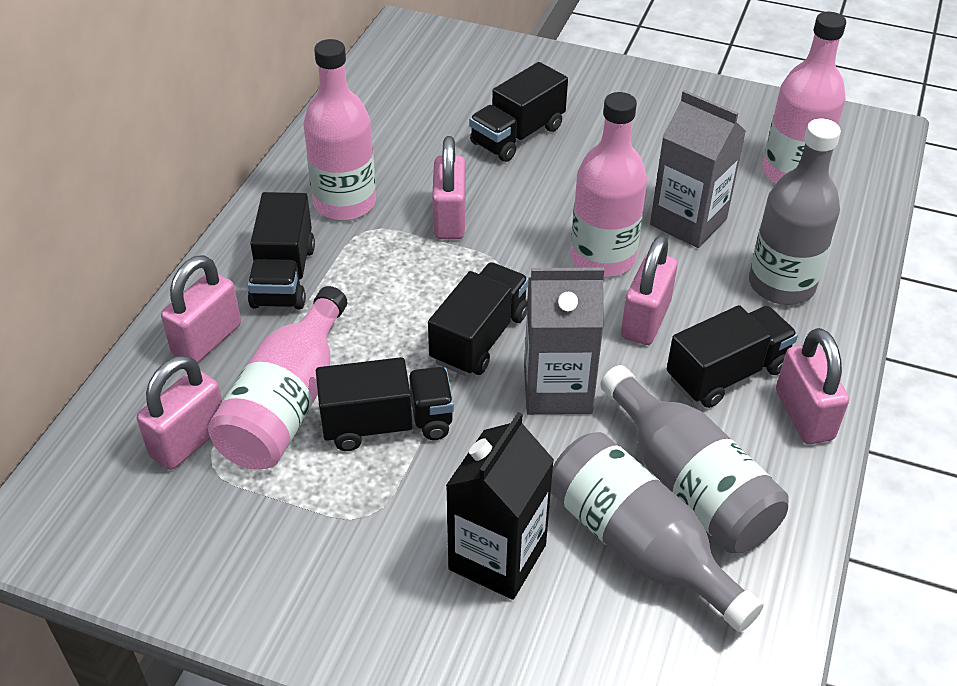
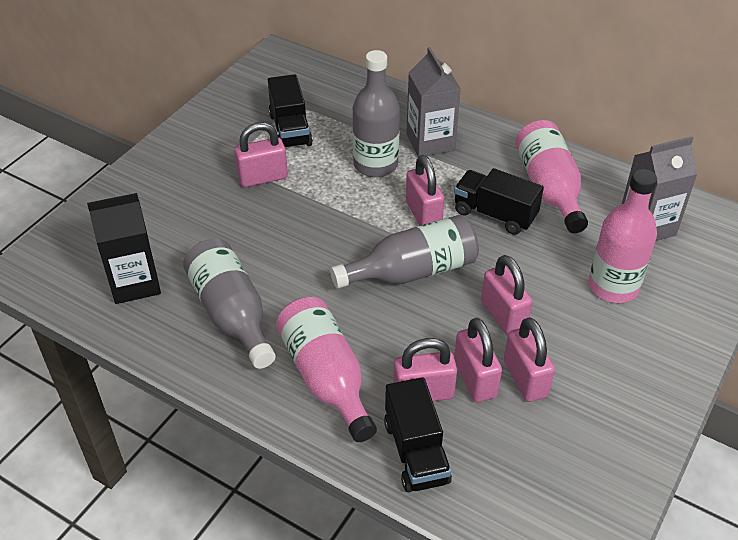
black truck: 5 -> 3
pink bottle: 4 -> 3
pink padlock: 5 -> 6

